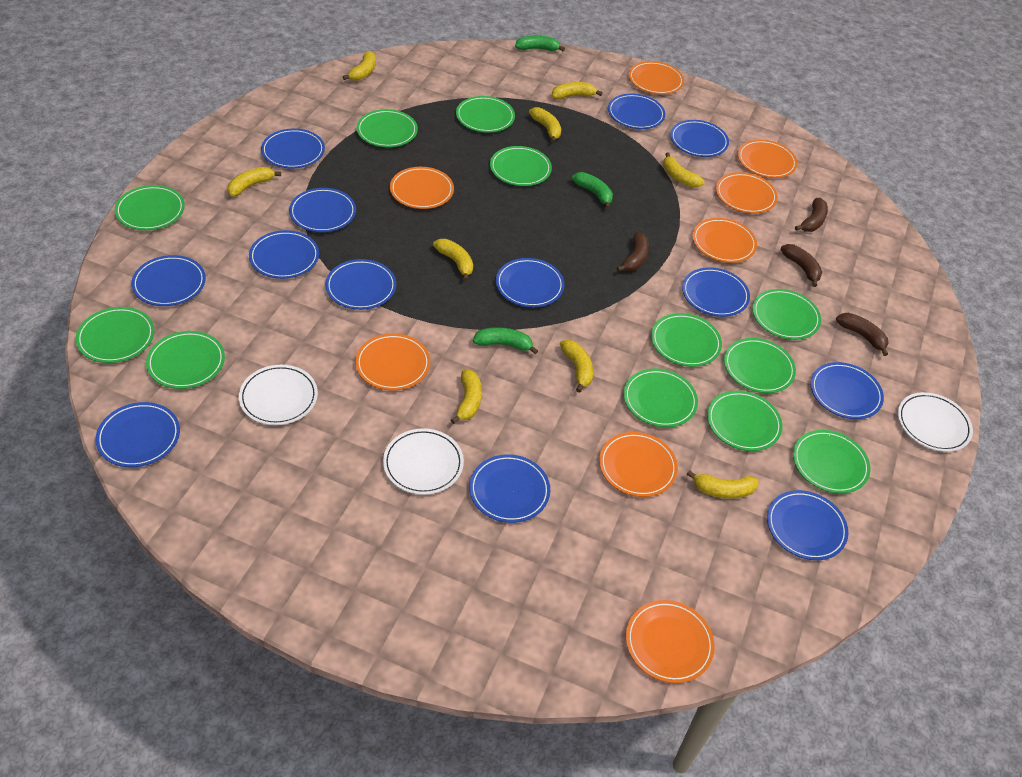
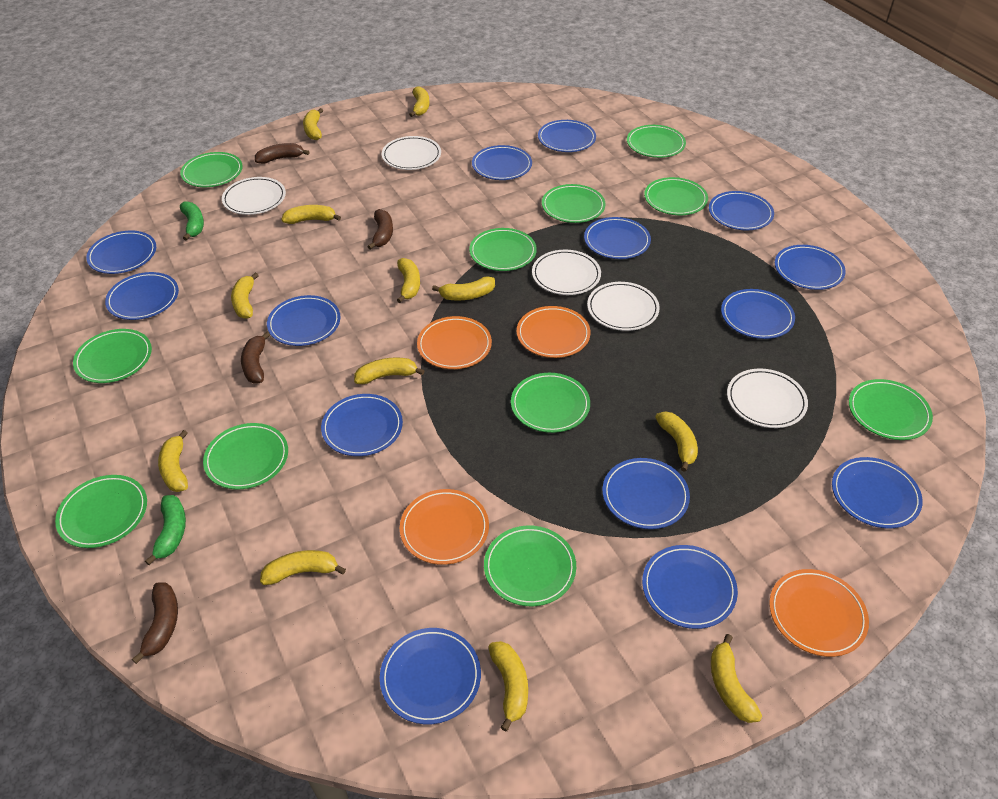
blue plate: 13 -> 14
green banana: 3 -> 2
green plate: 12 -> 11
orange plate: 8 -> 4
white plate: 3 -> 5
yellow banana: 9 -> 12

